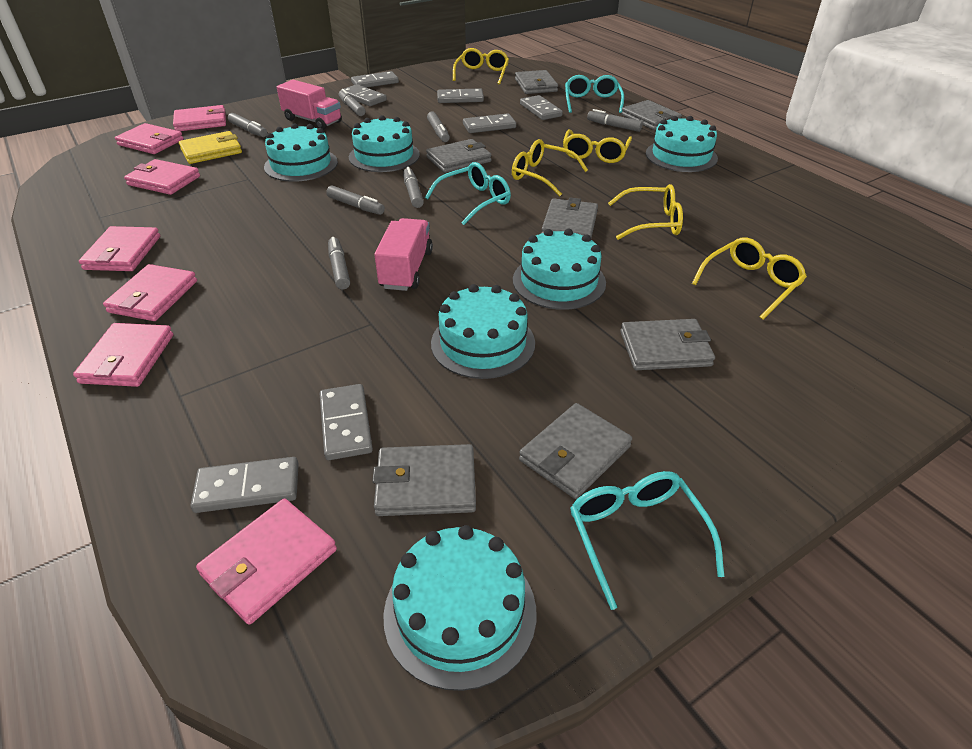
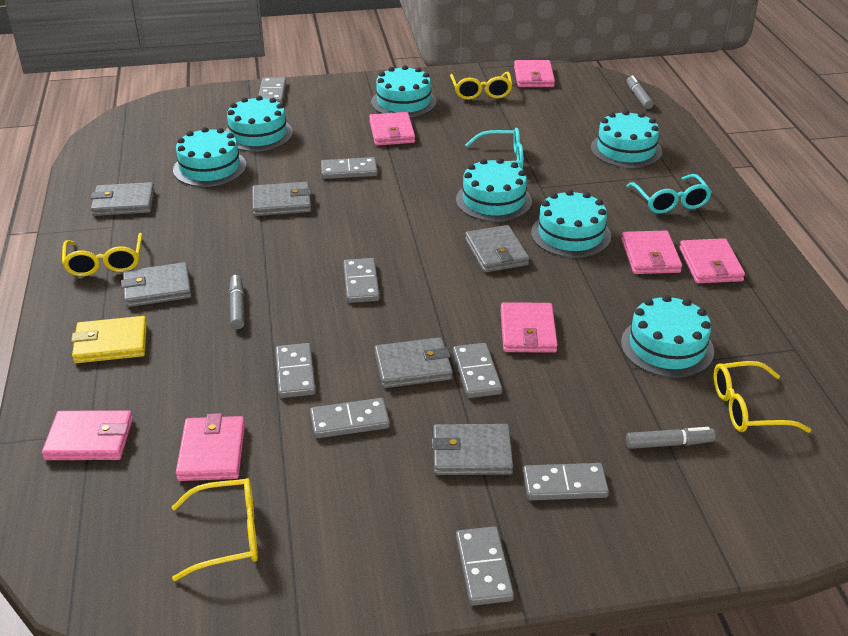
grey domino: 7 -> 8
grey marker: 7 -> 3
grey wallet: 7 -> 6
pink truck: 2 -> 0
turquoise cake: 6 -> 7
turquoise glasses: 3 -> 2
yellow glasses: 5 -> 4

